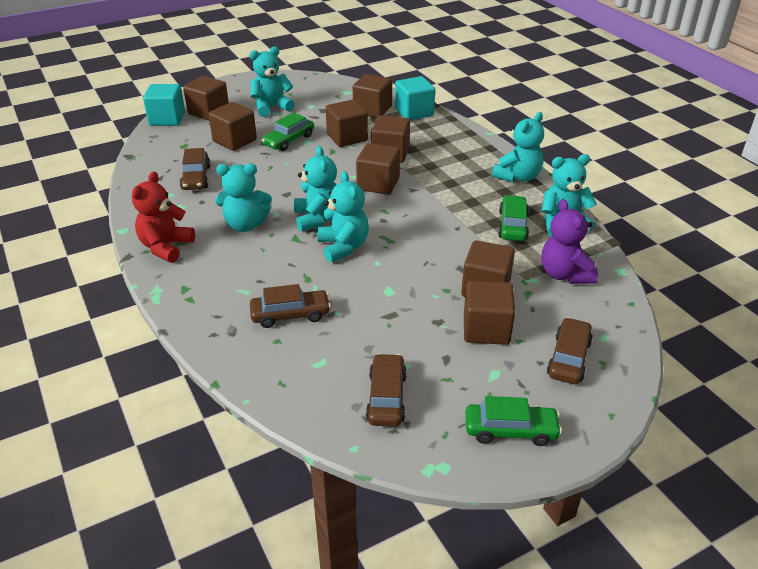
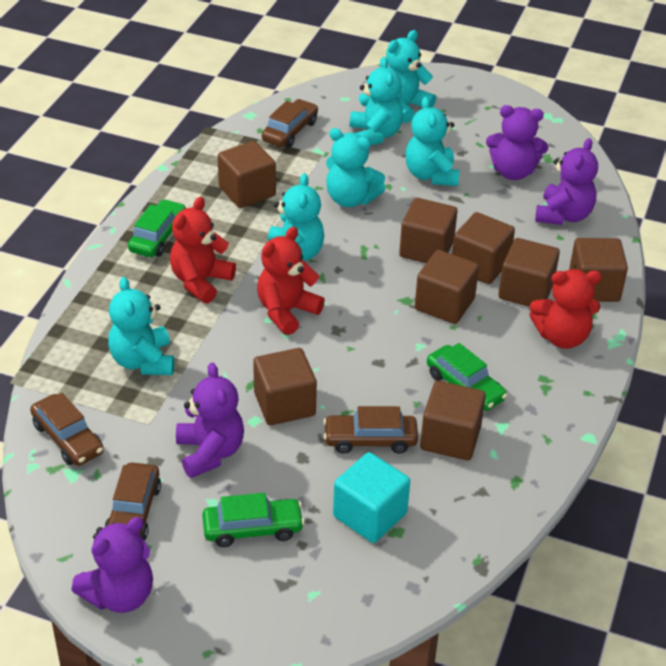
purple teddy bear: 1 -> 4
red teddy bear: 1 -> 3
turquoise cube: 2 -> 1

